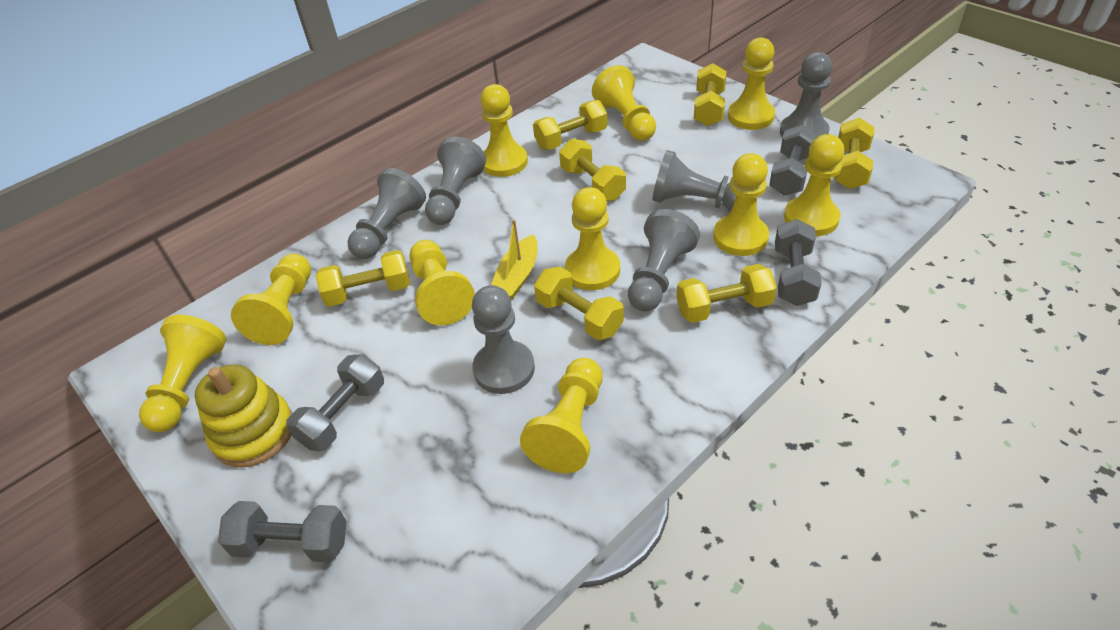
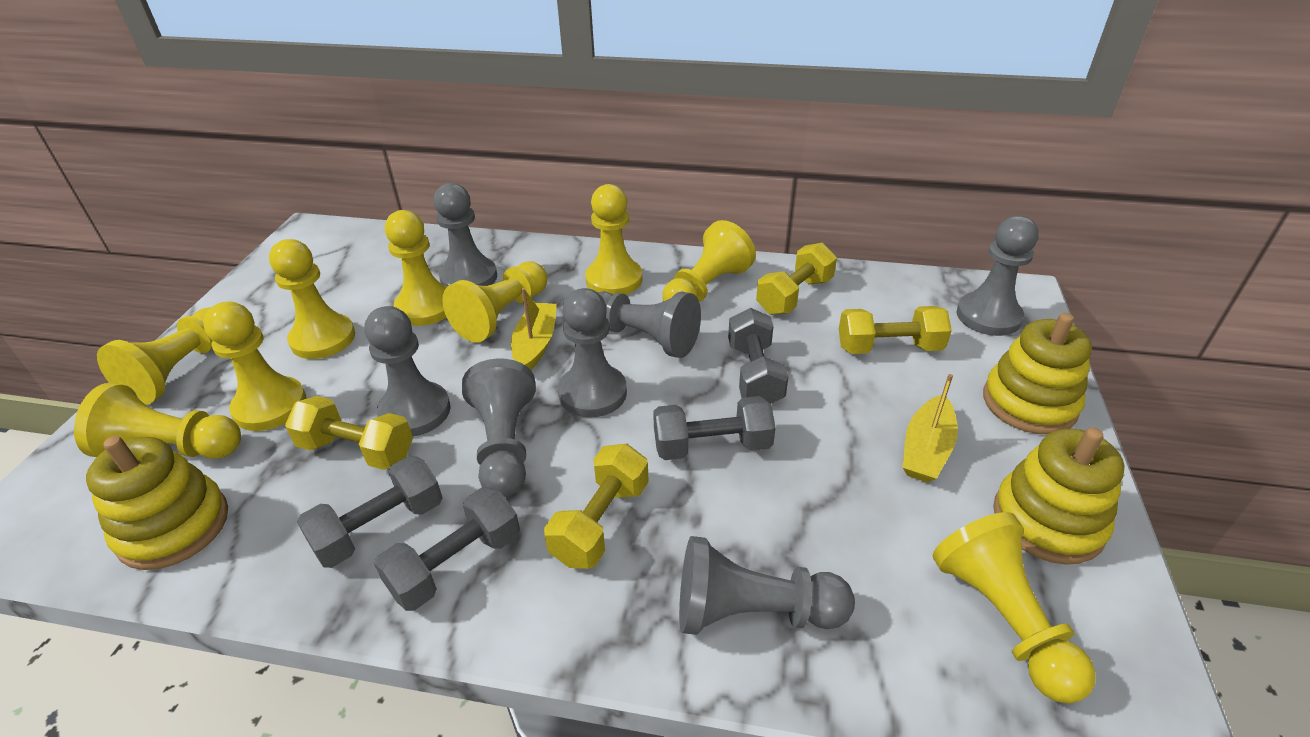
grey pawn: 6 -> 7
yellow boat: 1 -> 2
yellow dumbbell: 7 -> 4
yellow pawn: 10 -> 9
yellow stacking toy: 1 -> 3

